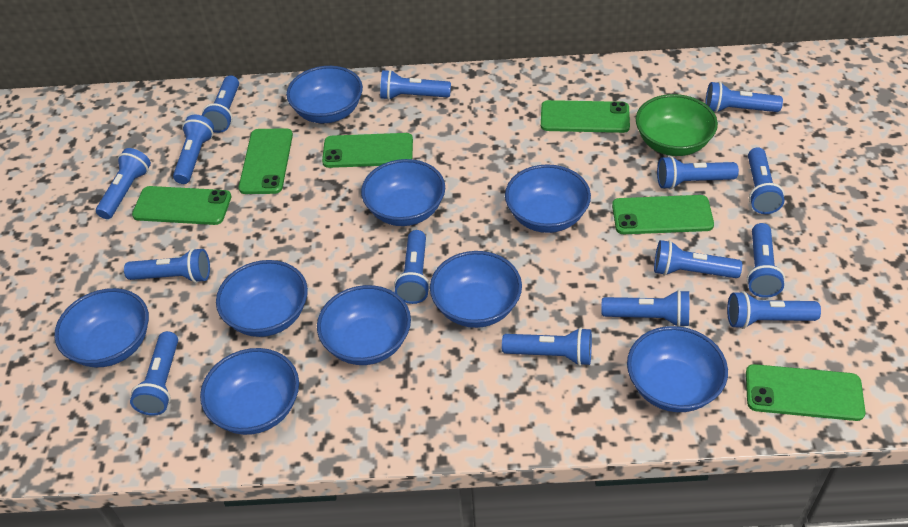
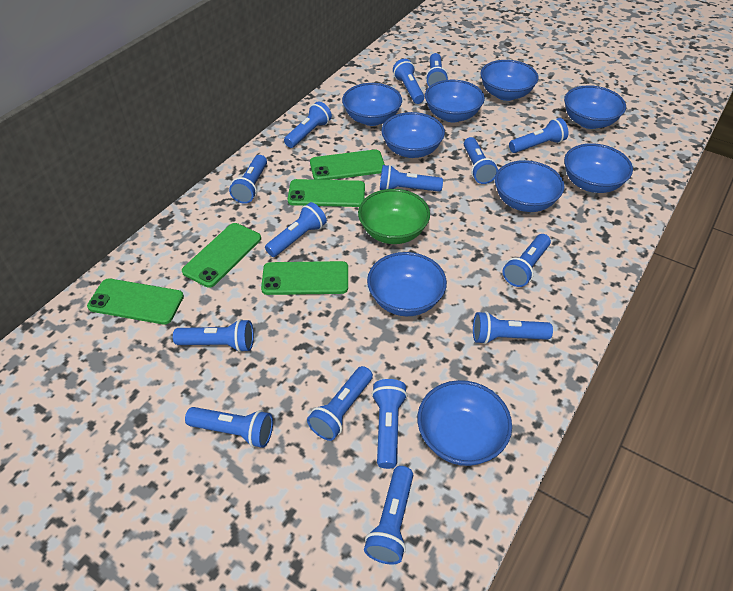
green phone: 6 -> 5

